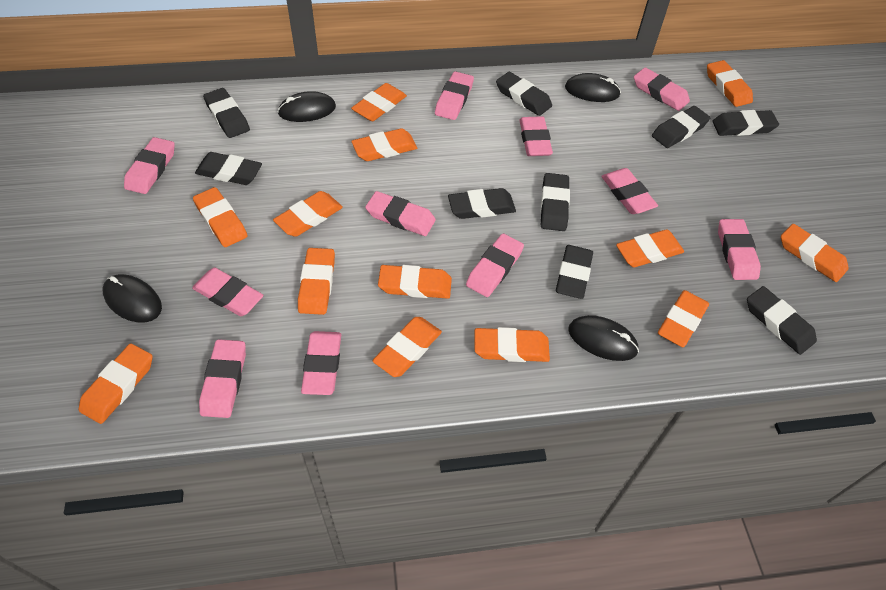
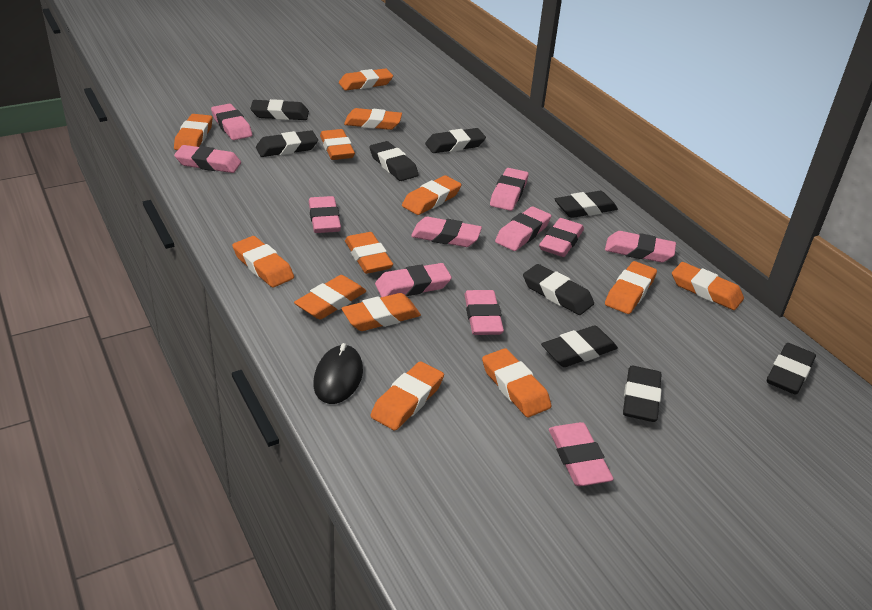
black mouse: 4 -> 1

